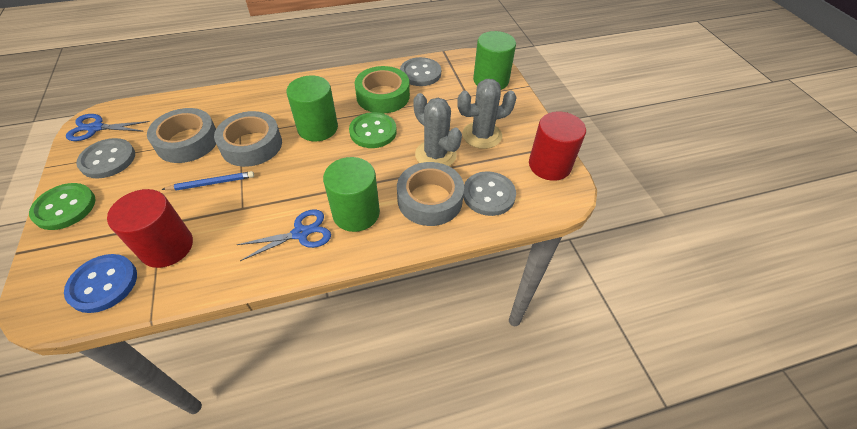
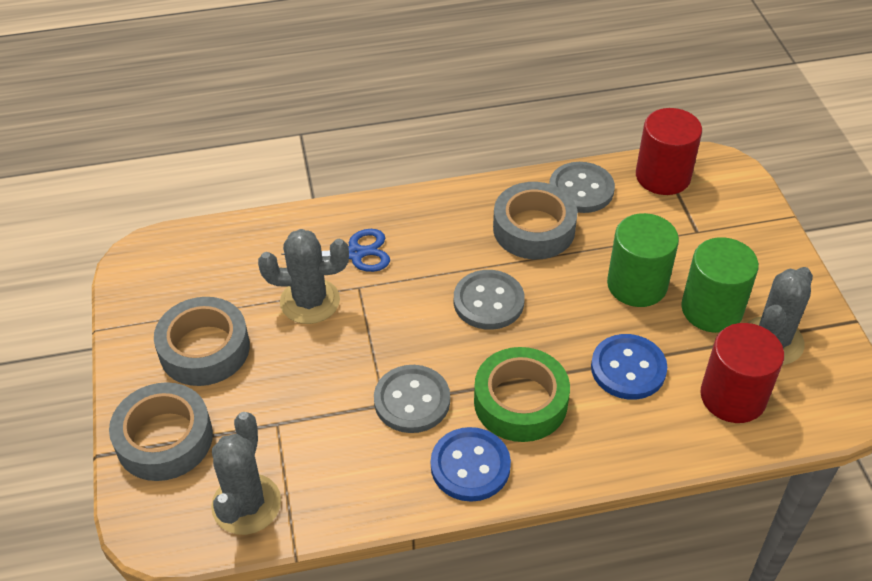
blue button: 1 -> 2
blue pencil: 1 -> 0
blue scissors: 2 -> 1
green button: 2 -> 0
green cylinder: 3 -> 2
grey cactus: 2 -> 3

